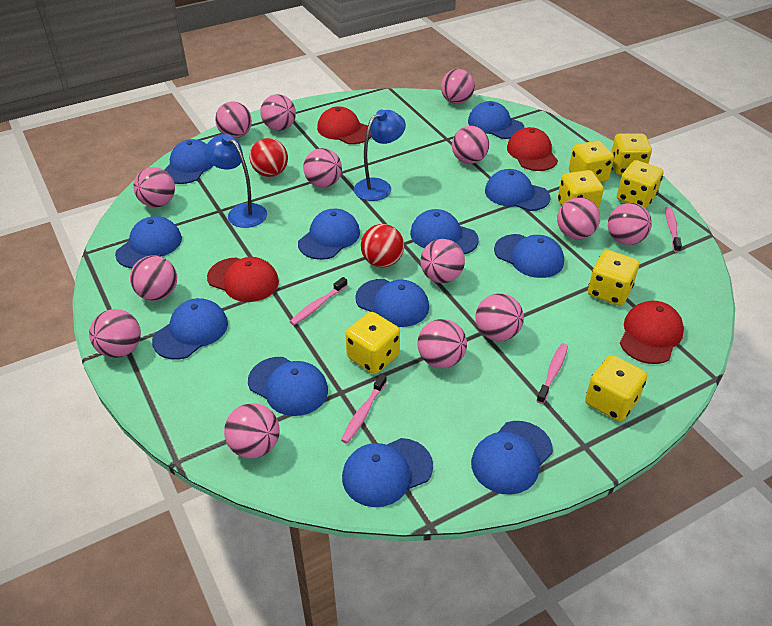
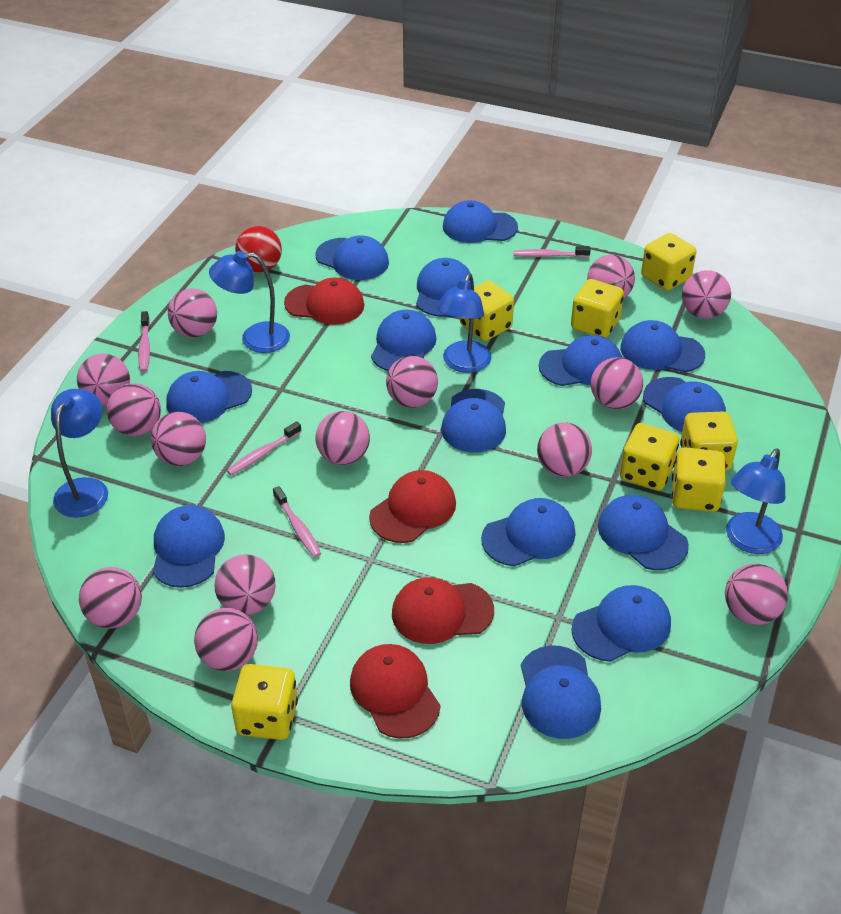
blue cap: 12 -> 14
blue lamp: 2 -> 4
red ball: 2 -> 1

